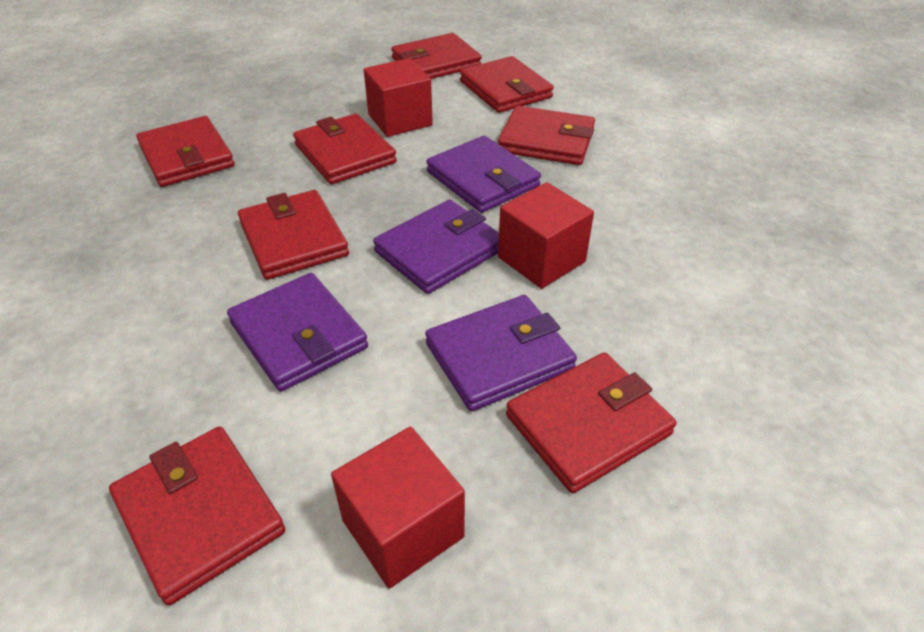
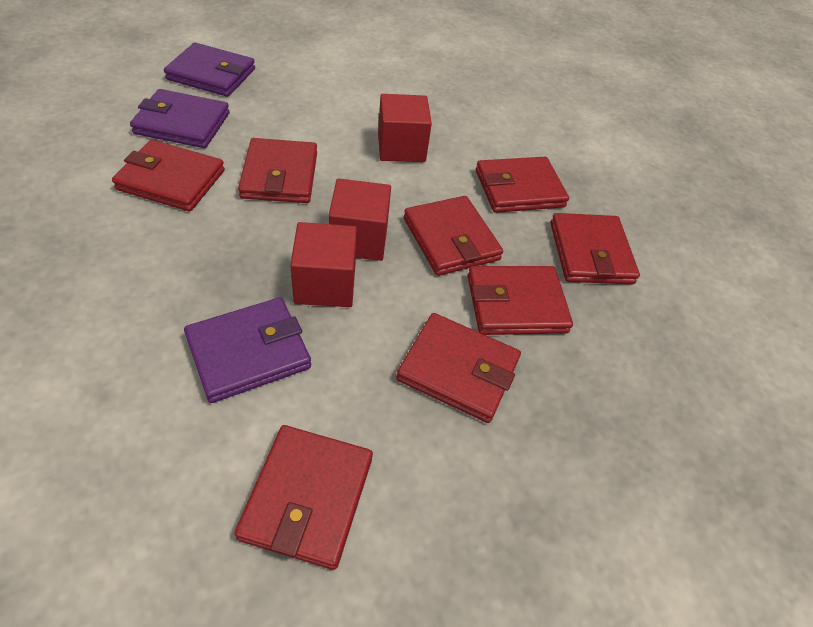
purple wallet: 4 -> 3

